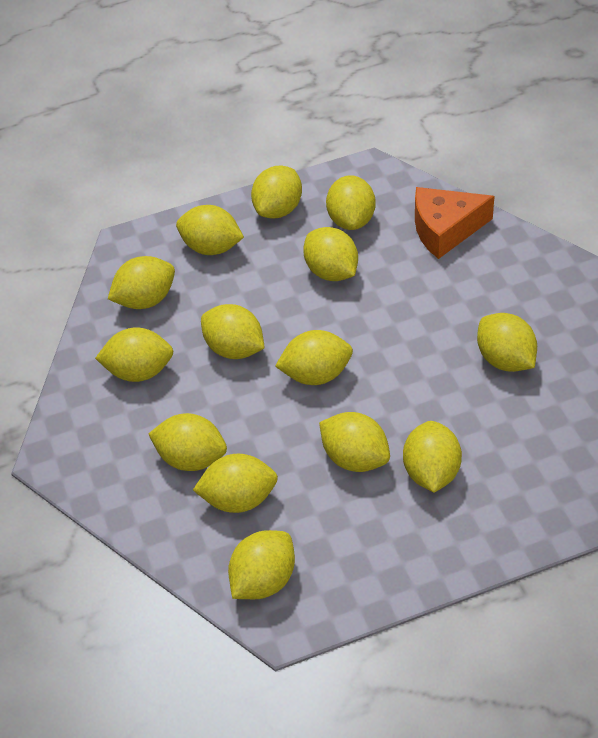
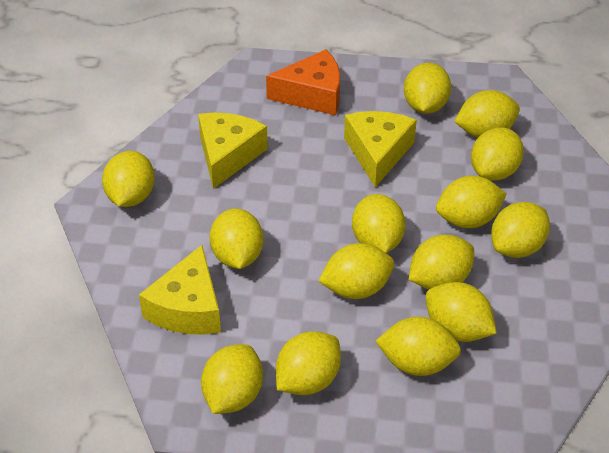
yellow cheese: 0 -> 3

